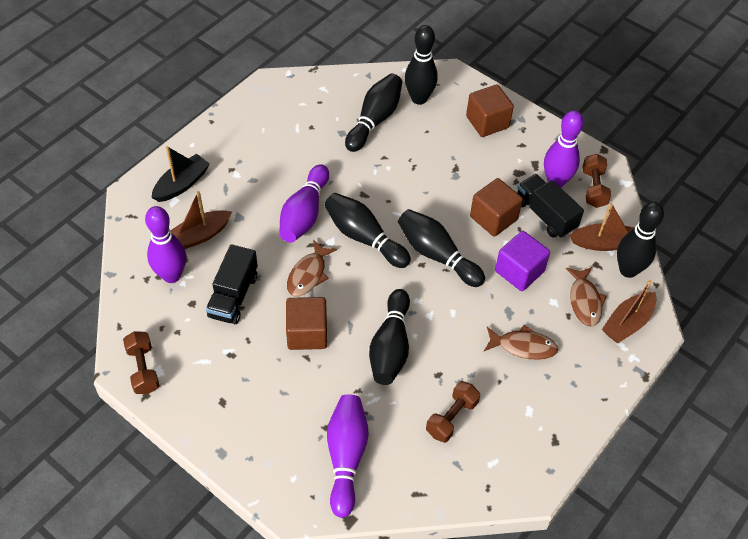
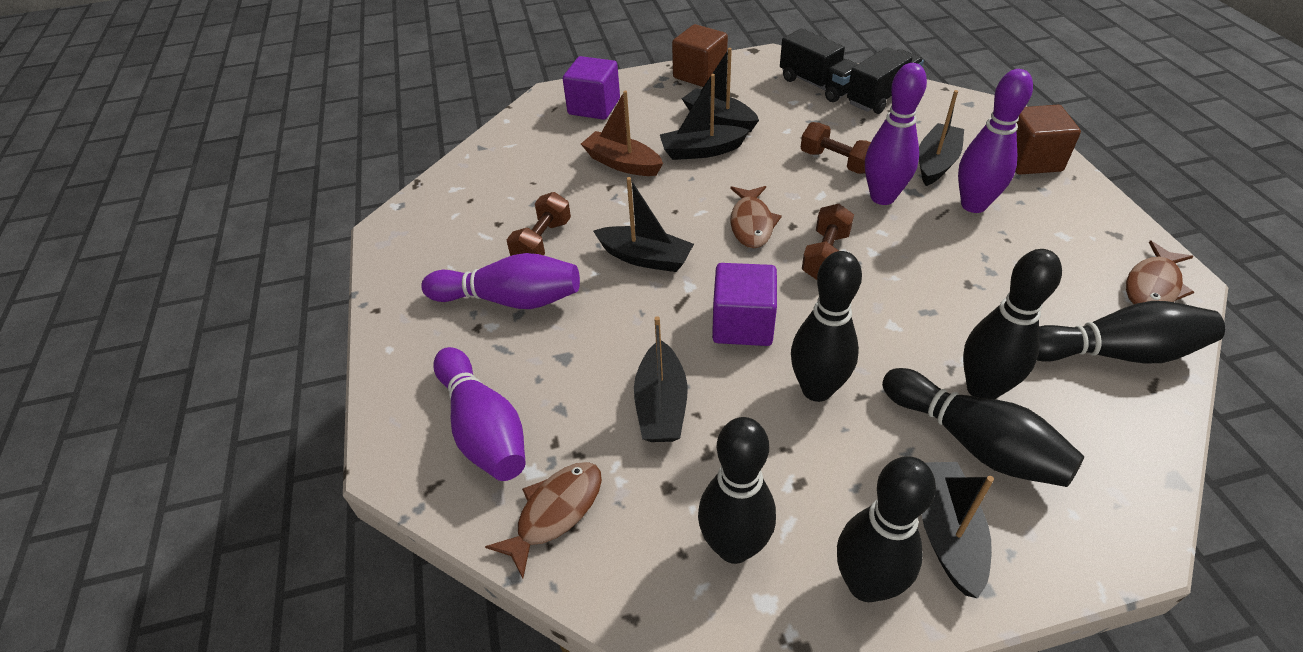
black boat: 1 -> 6
brown boat: 3 -> 1
brown cube: 3 -> 2
purple cube: 1 -> 2

